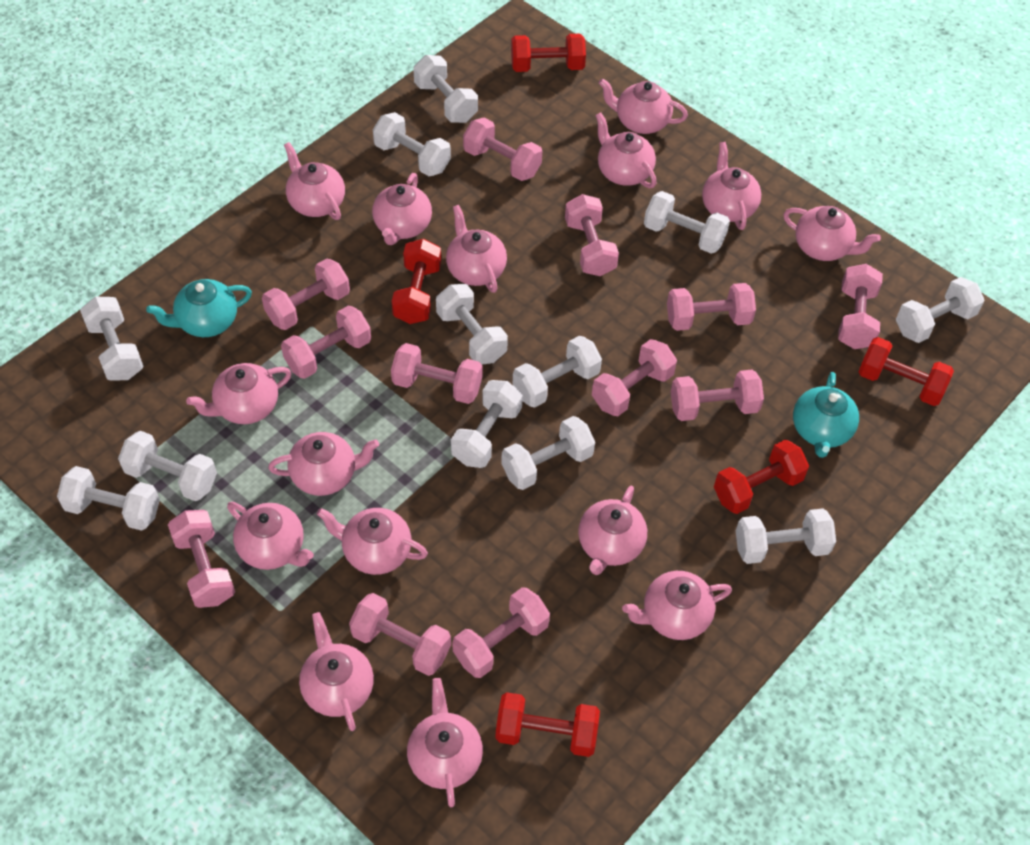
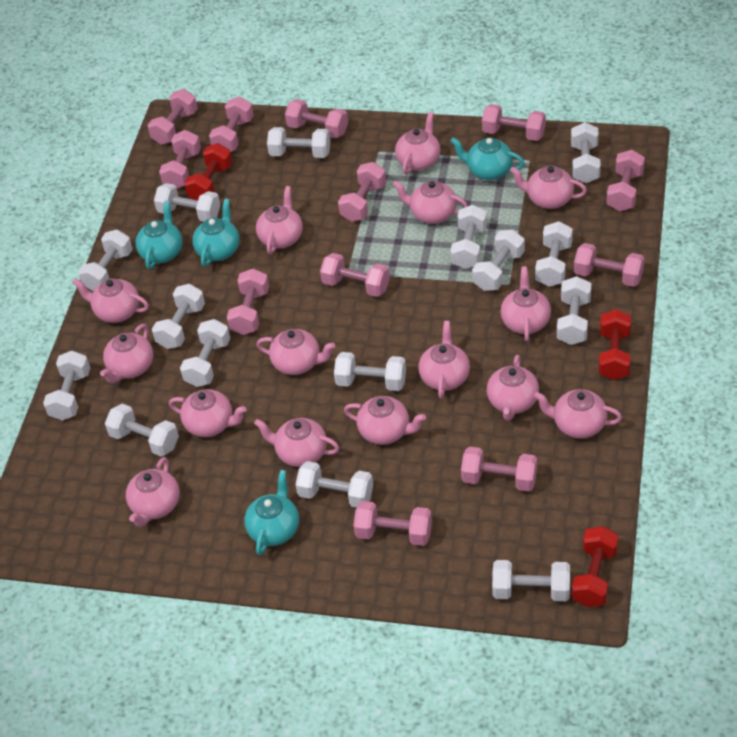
red dumbbell: 5 -> 3
turquoise teapot: 2 -> 4
white dumbbell: 12 -> 15

